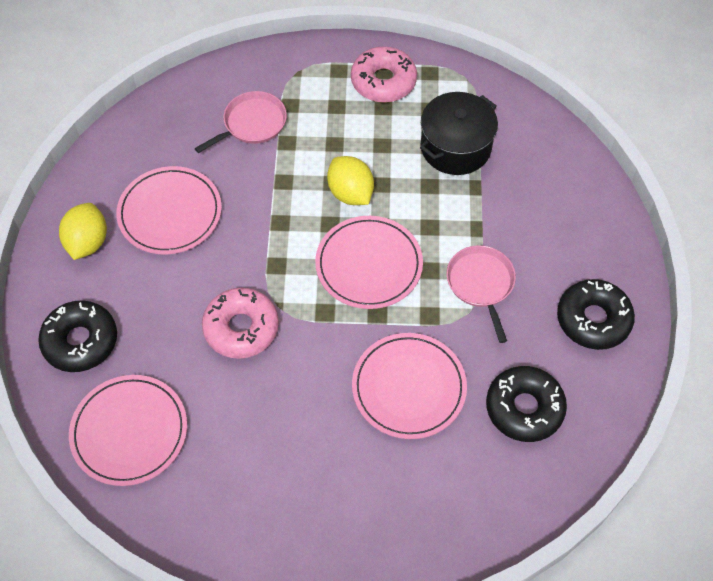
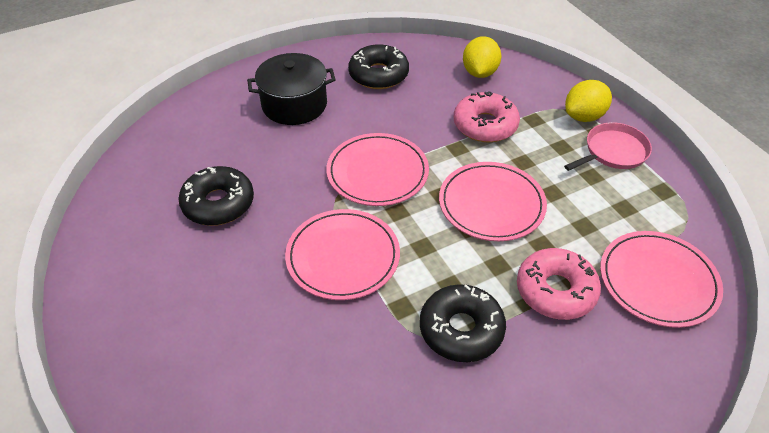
pink pan: 2 -> 1

